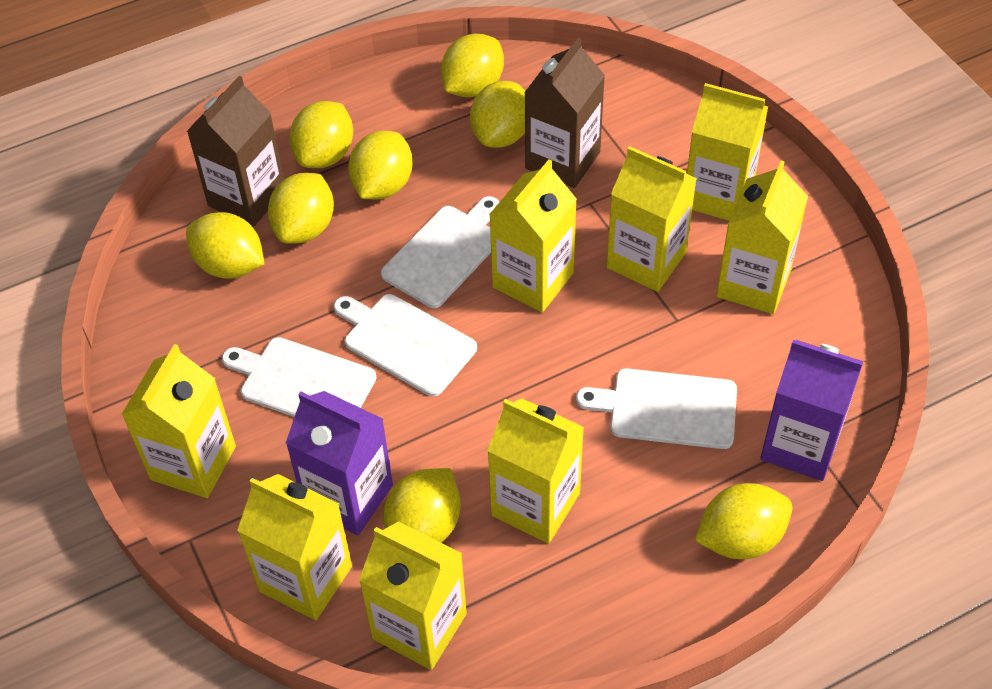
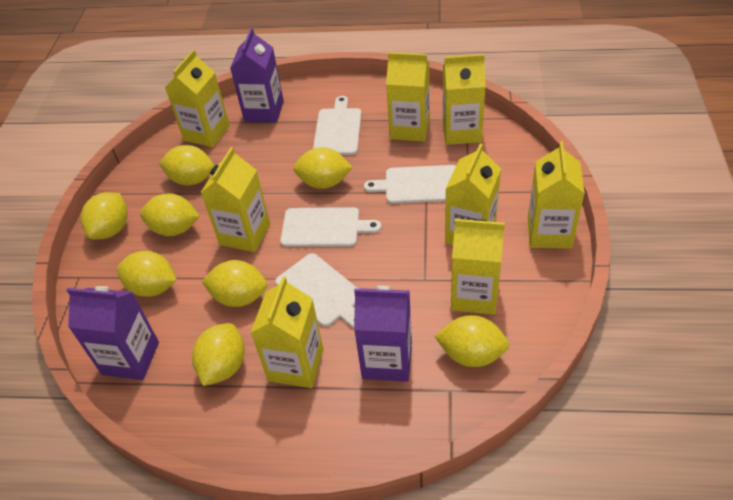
brown carton: 2 -> 0
purple carton: 2 -> 3

